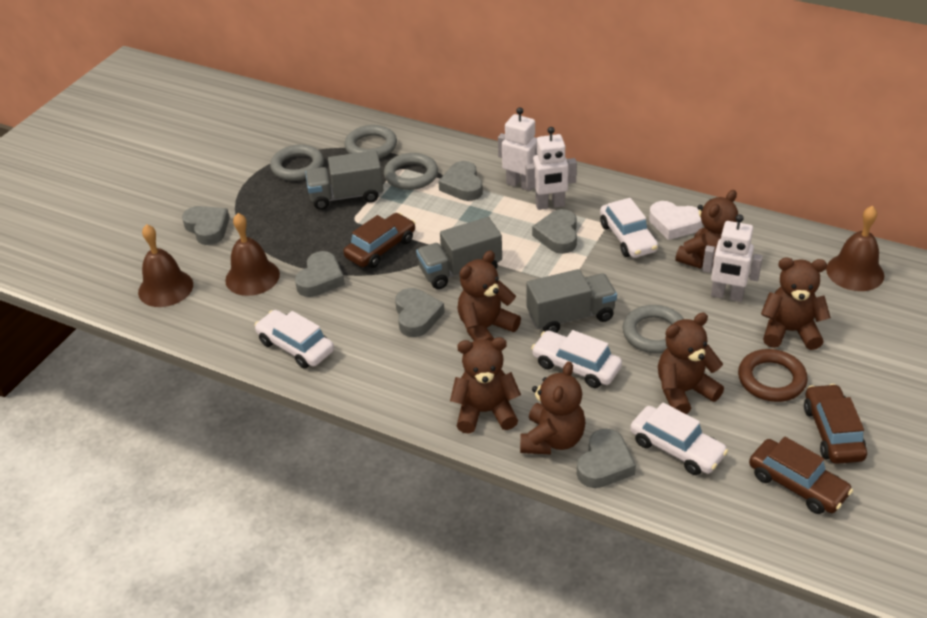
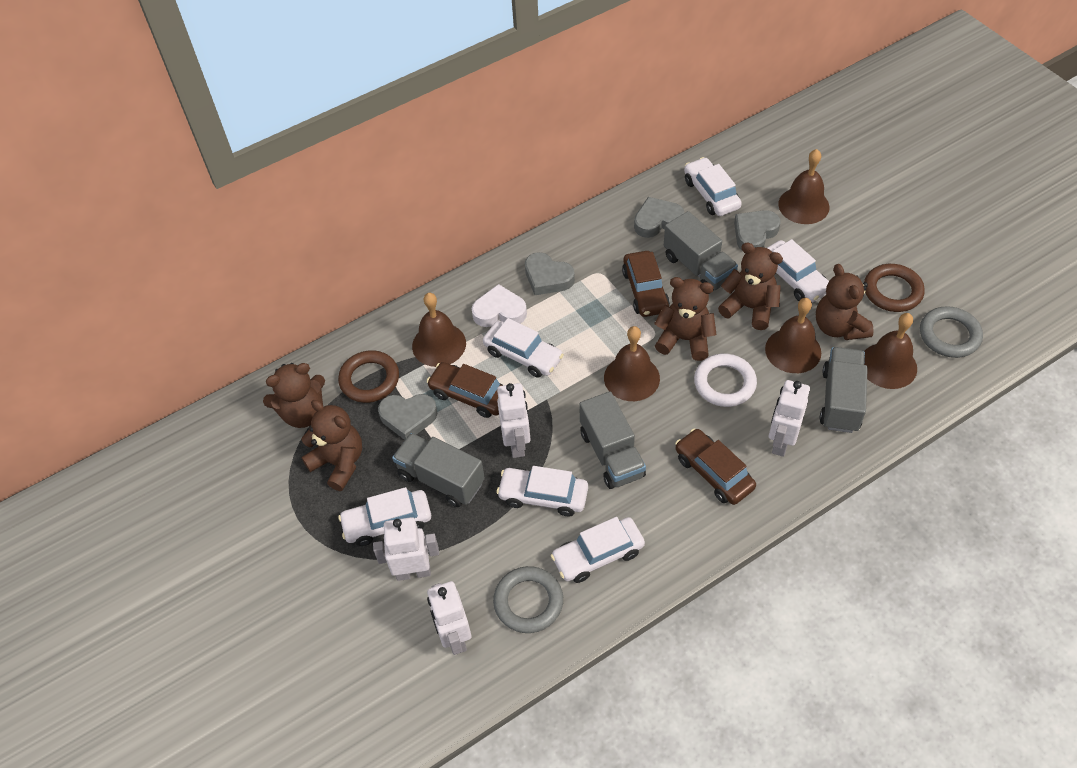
brown bell: 3 -> 5
brown ring: 1 -> 2
brown teddy bear: 6 -> 5
grey heart: 6 -> 4
grey ring: 4 -> 2
grey truck: 3 -> 4
white car: 4 -> 6
white ring: 0 -> 1
white robot: 3 -> 4

